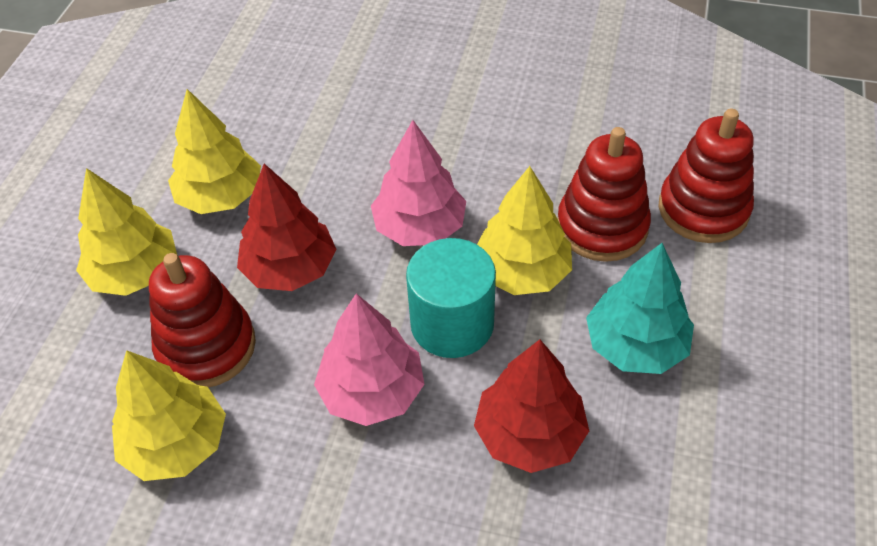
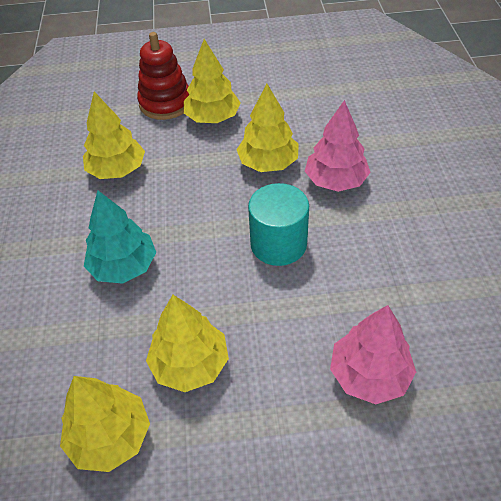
red stacking toy: 3 -> 1
red tree: 2 -> 0
yellow tree: 4 -> 5

